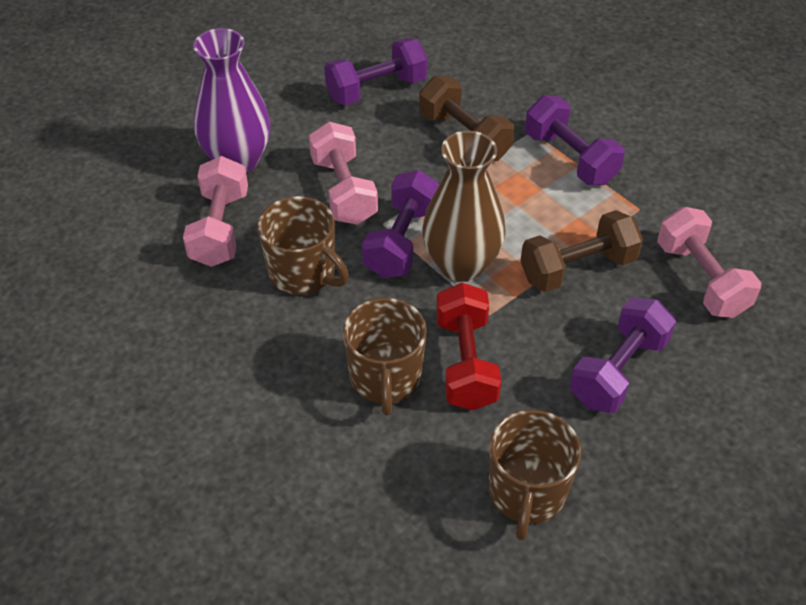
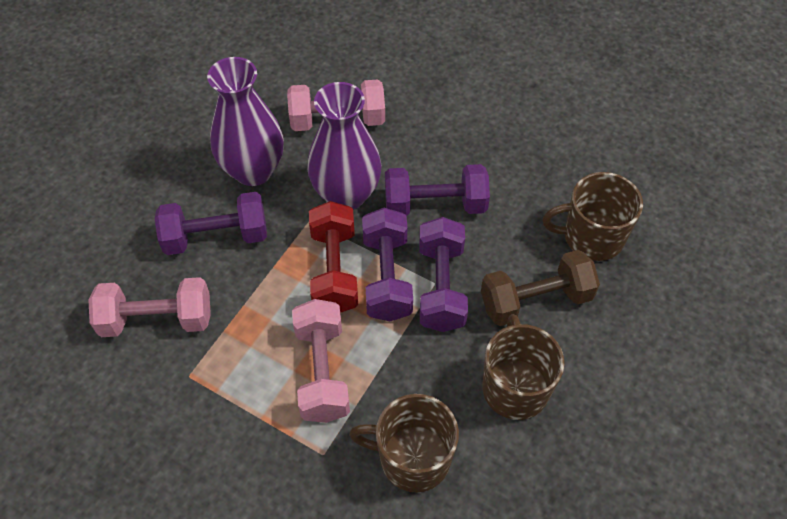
brown dumbbell: 2 -> 1
brown vase: 1 -> 0
purple vase: 1 -> 2

